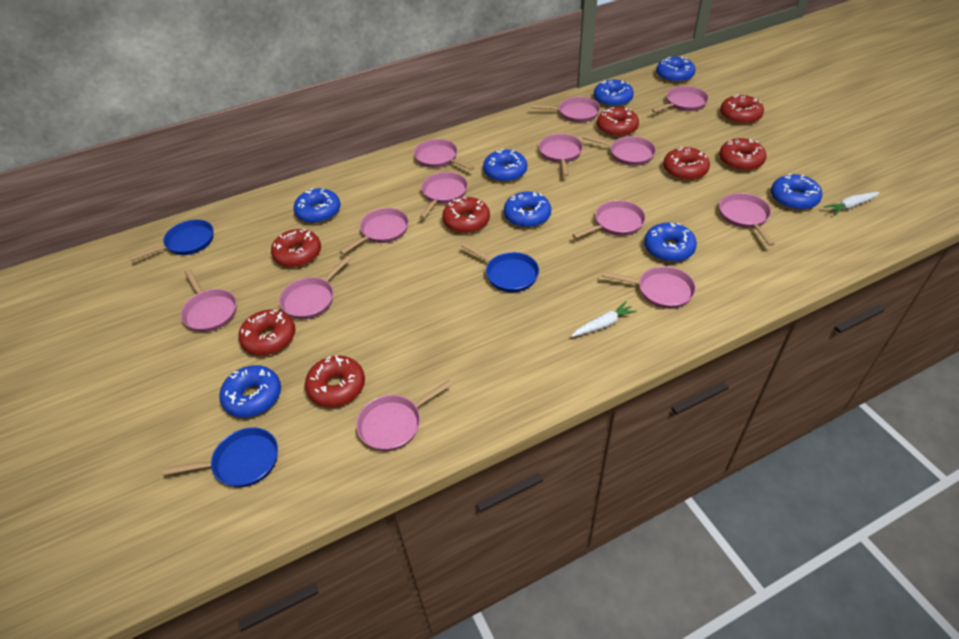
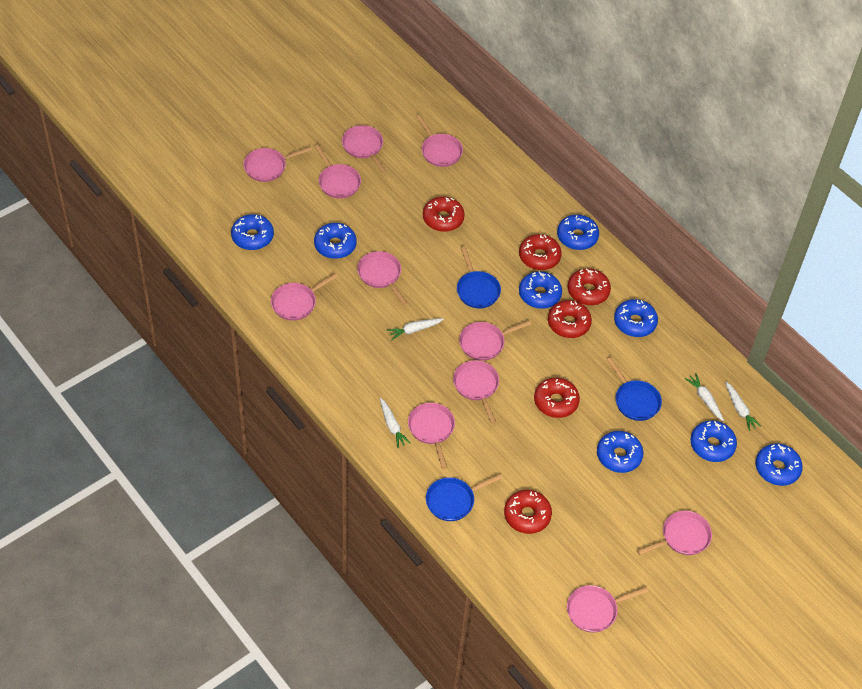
pink pan: 13 -> 11
red donut: 8 -> 6
white carrot: 2 -> 4

